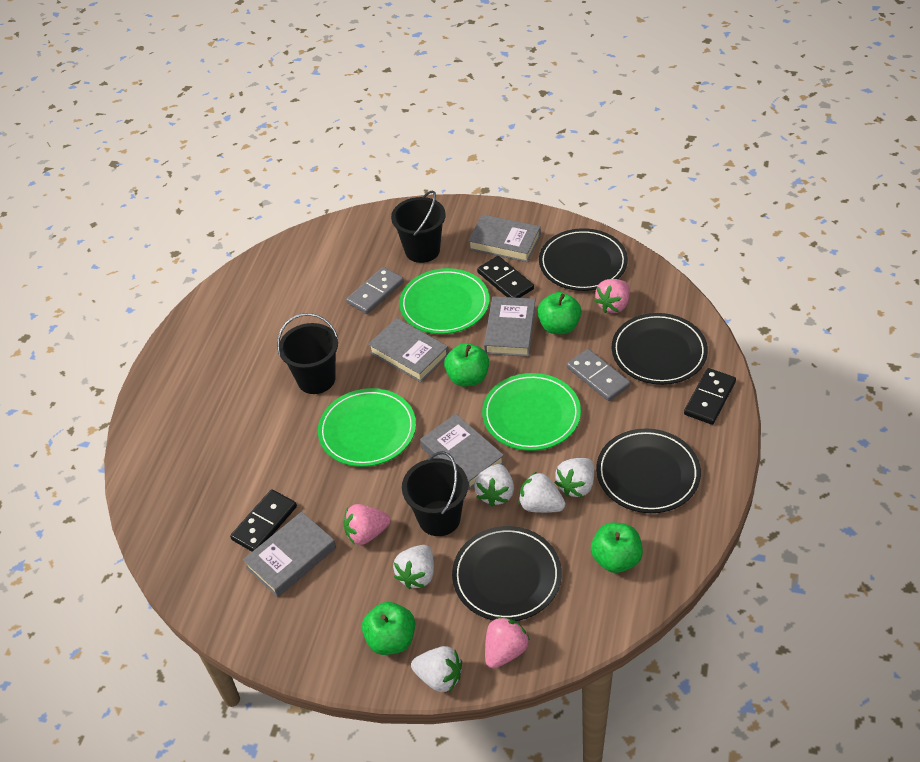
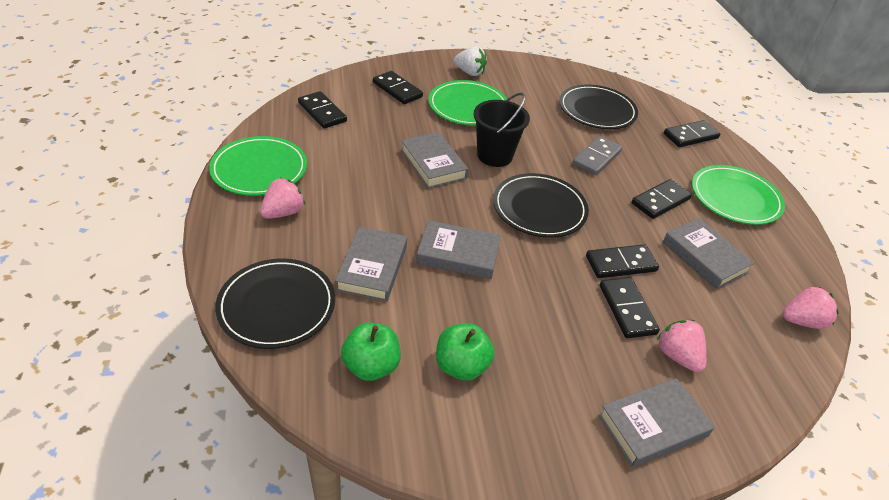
black bucket: 3 -> 1
black domino: 3 -> 6
black plate: 4 -> 3
green apple: 4 -> 2
grey domino: 2 -> 1
white strawberry: 5 -> 1

